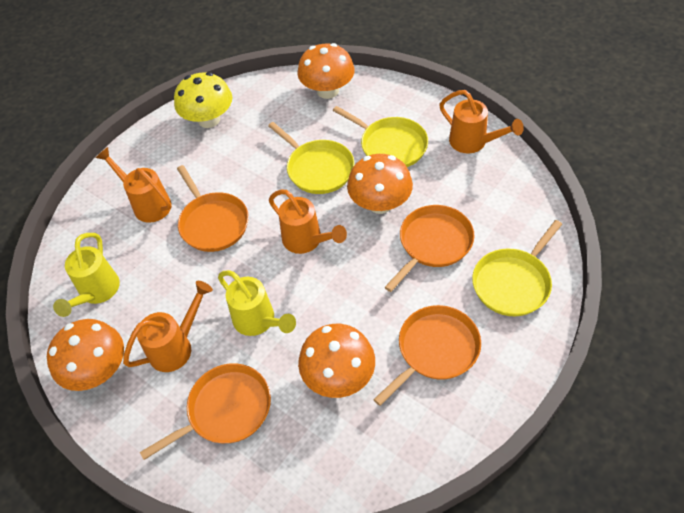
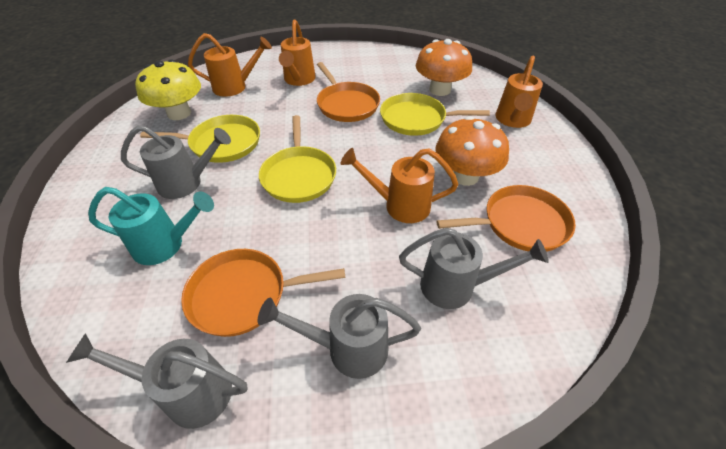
grey watering can: 0 -> 4
orange mushroom: 4 -> 2
orange pan: 4 -> 3
turquoise watering can: 0 -> 1
yellow watering can: 2 -> 0

